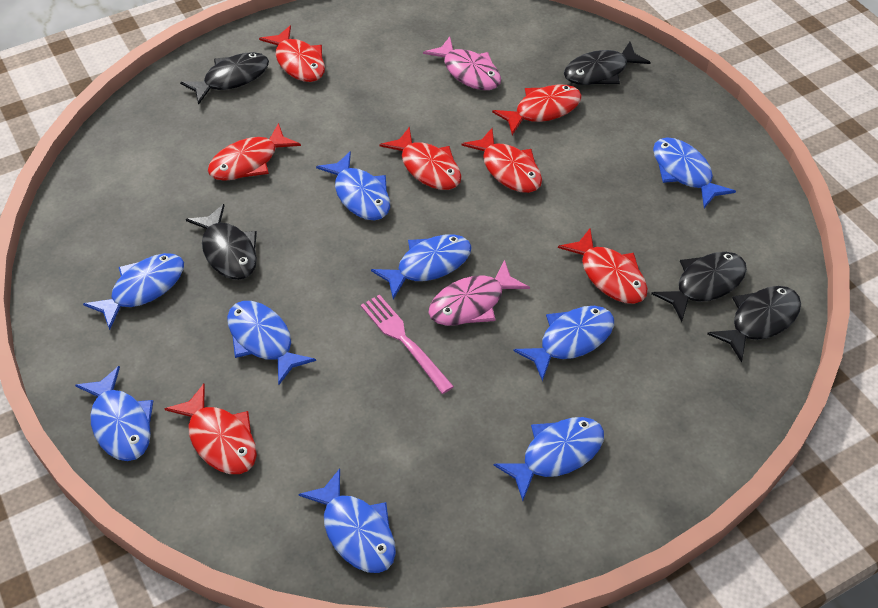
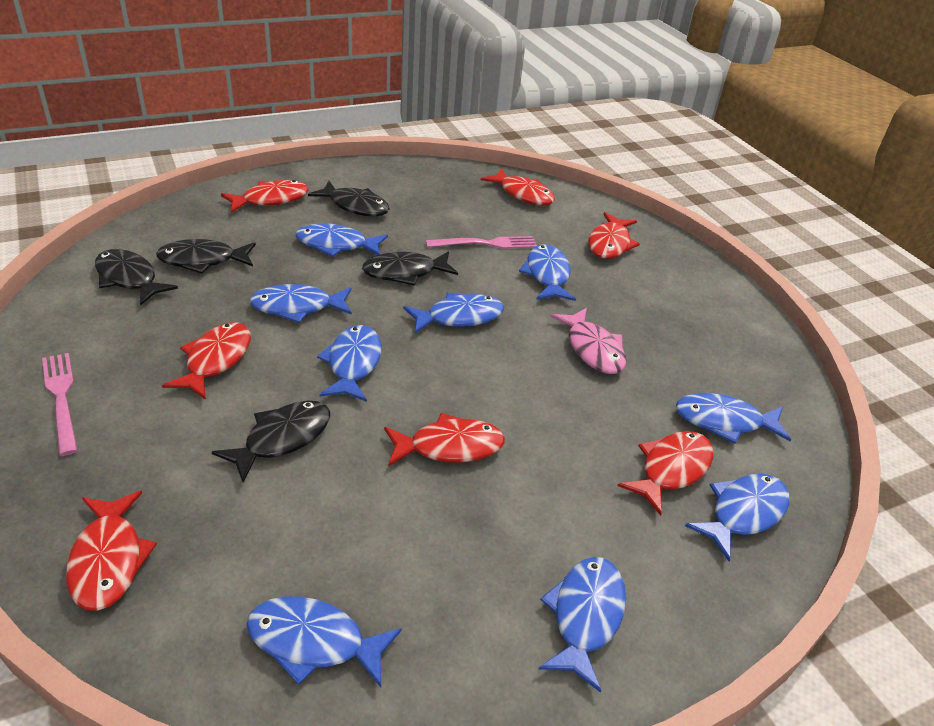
pink fish: 2 -> 1
pink fork: 1 -> 2

